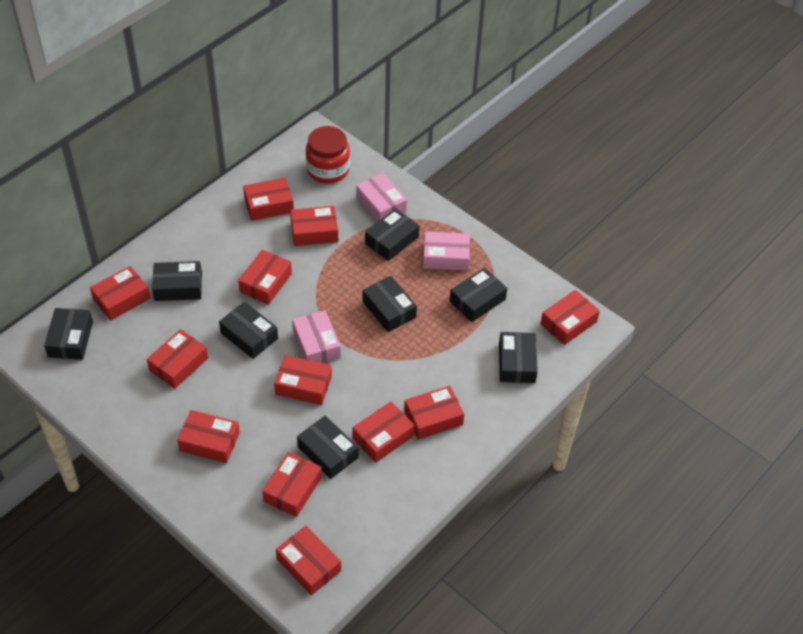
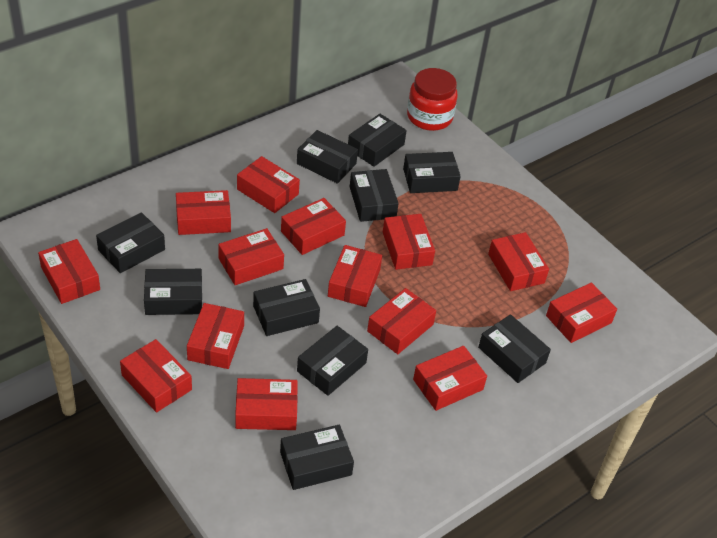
black box: 8 -> 10
pink box: 3 -> 0
red box: 12 -> 14

